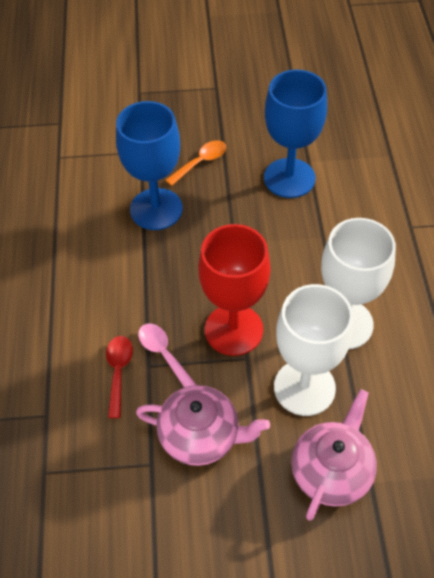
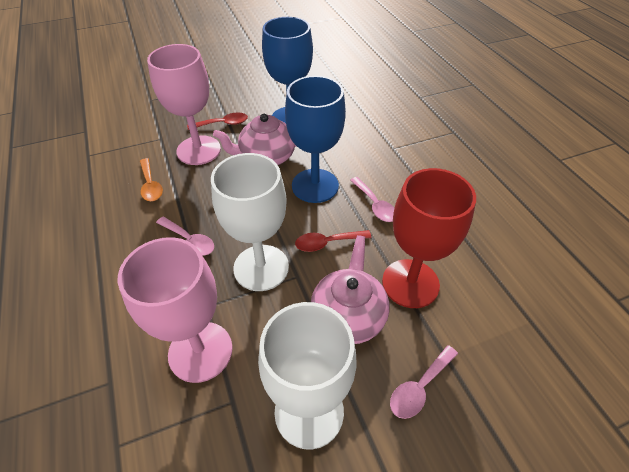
pink goblet: 0 -> 2
pink spoon: 1 -> 3
red spoon: 1 -> 2

